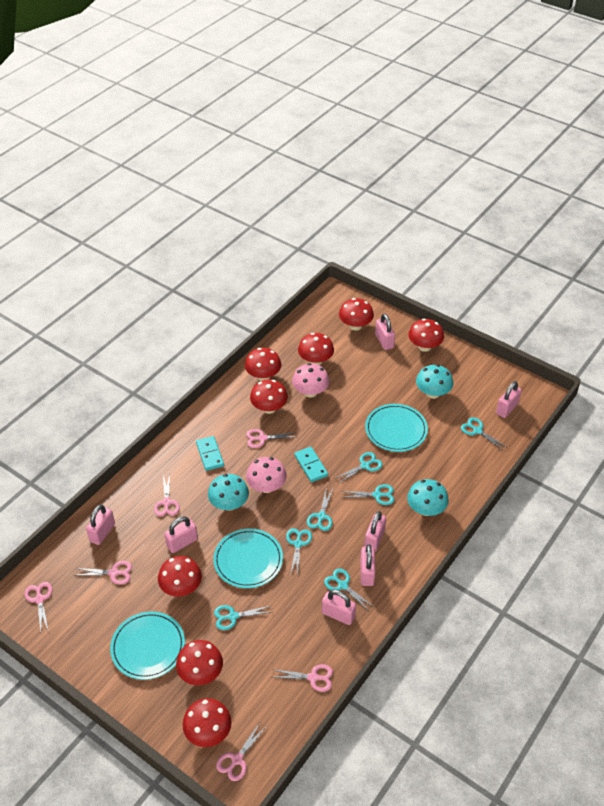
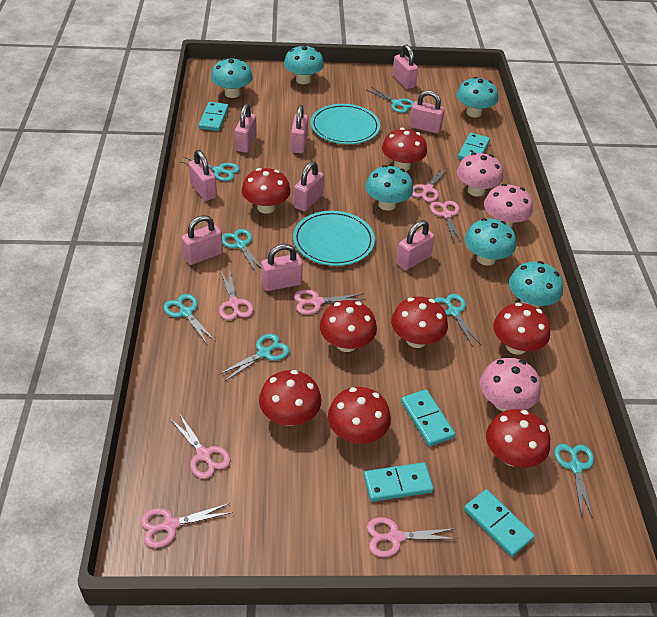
pink mushroom: 2 -> 3
pink padlock: 7 -> 9
pink scissors: 6 -> 7
turquoise domino: 2 -> 5
turquoise mushroom: 3 -> 6
turquoise plate: 3 -> 2

